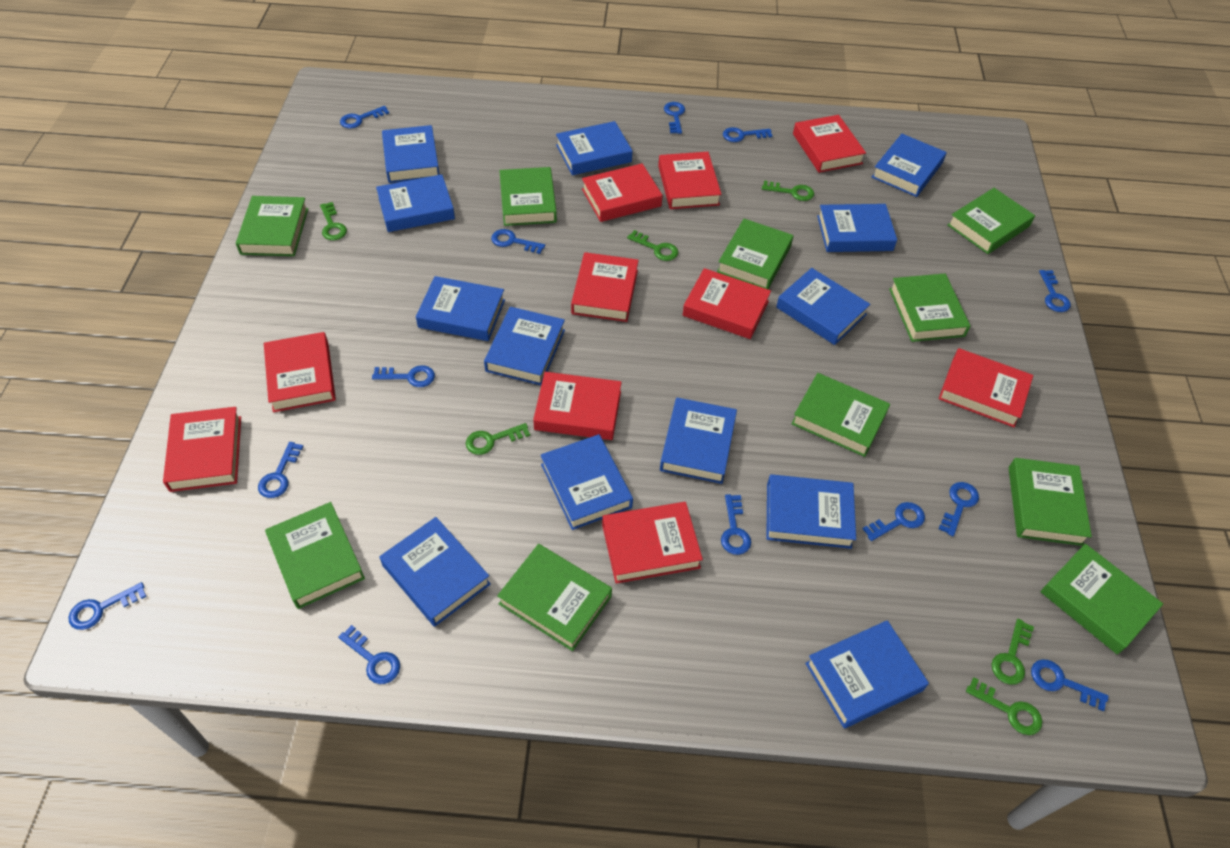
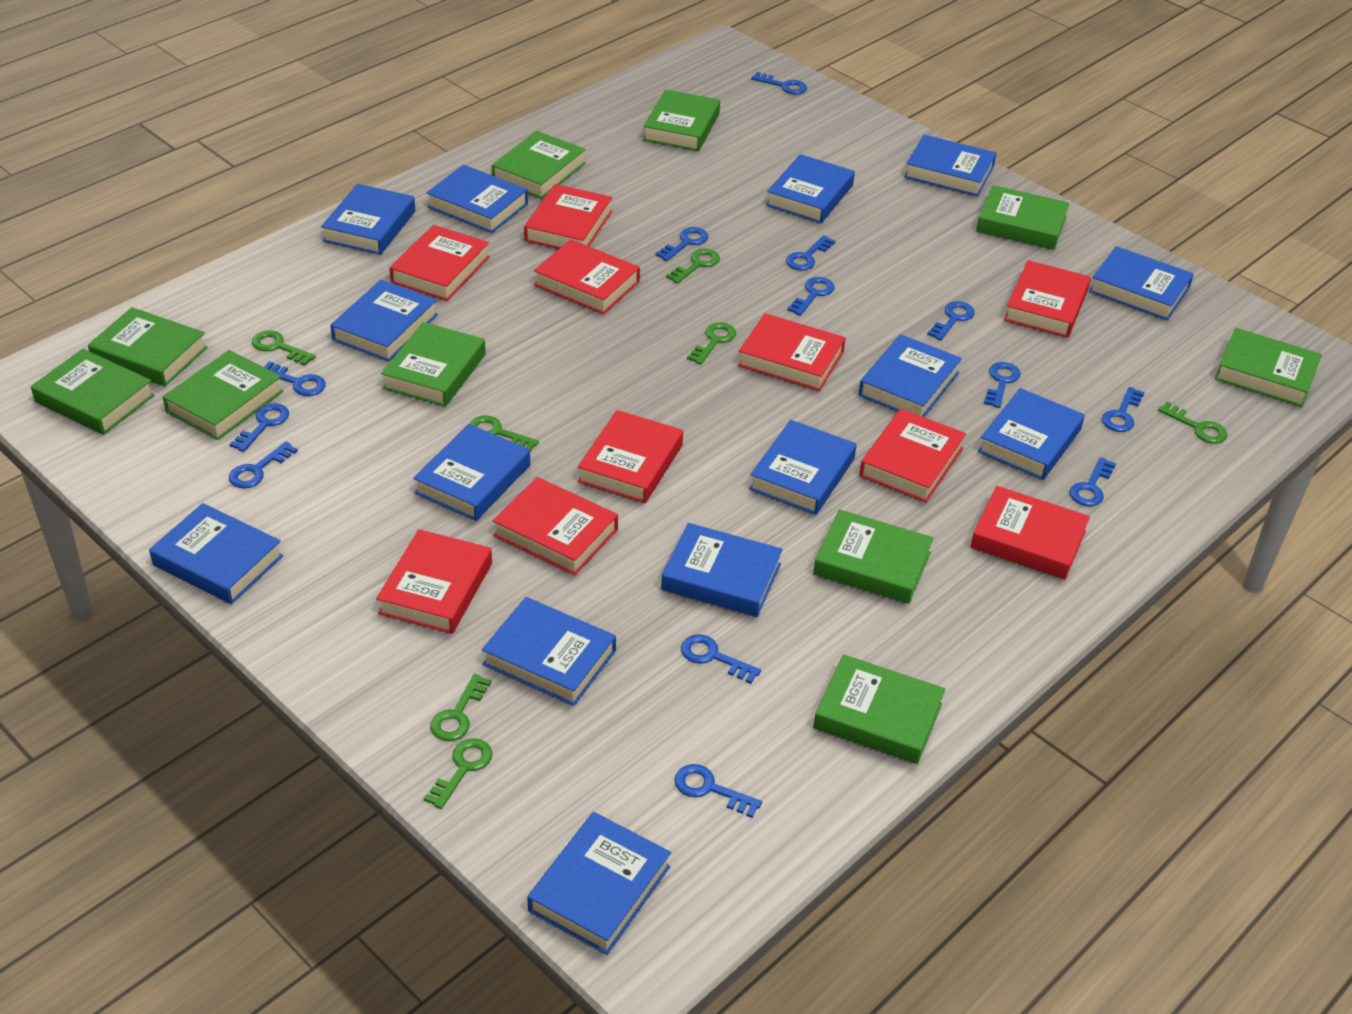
blue book: 13 -> 14
green key: 6 -> 7

